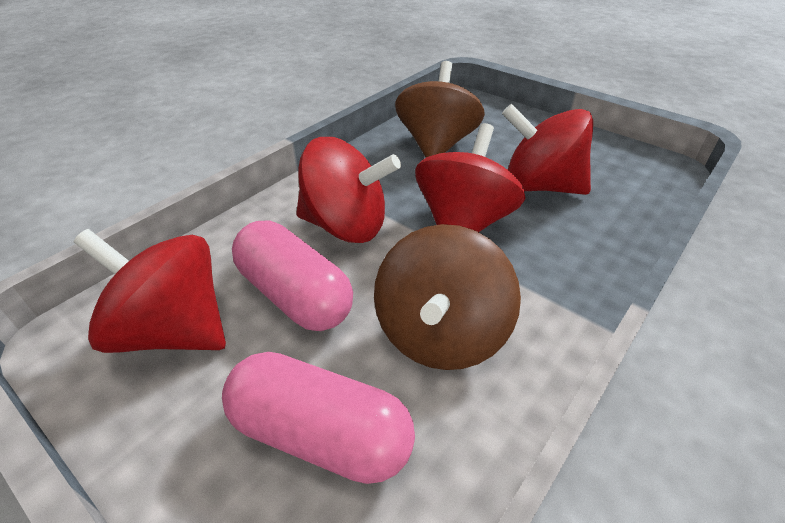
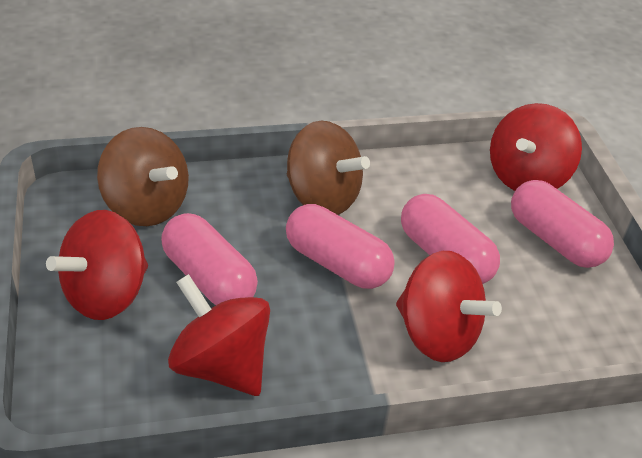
pink capsule: 2 -> 4

